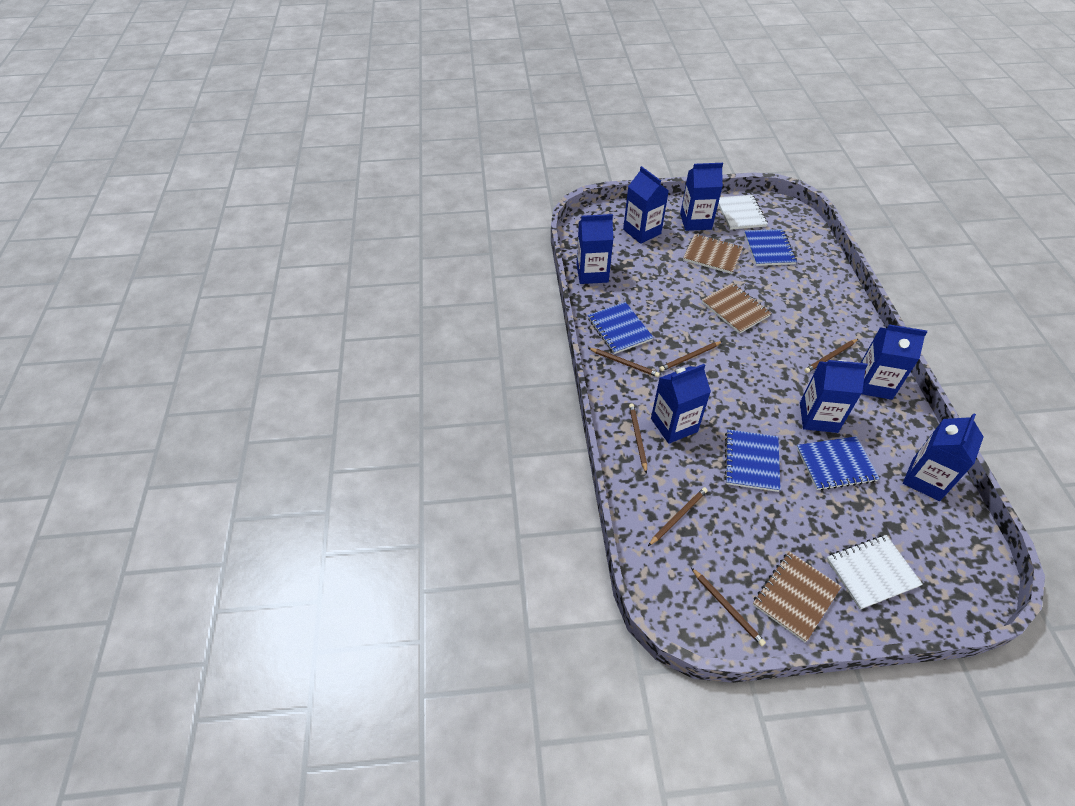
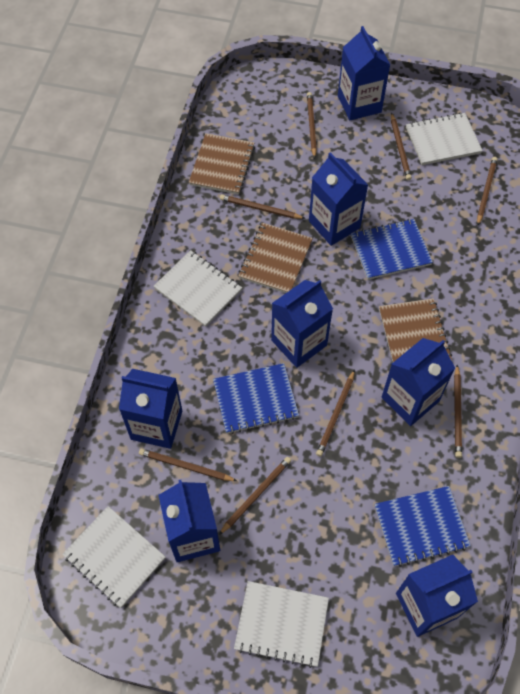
blue notebook: 4 -> 3
brown pencil: 6 -> 8
white notebook: 2 -> 4

